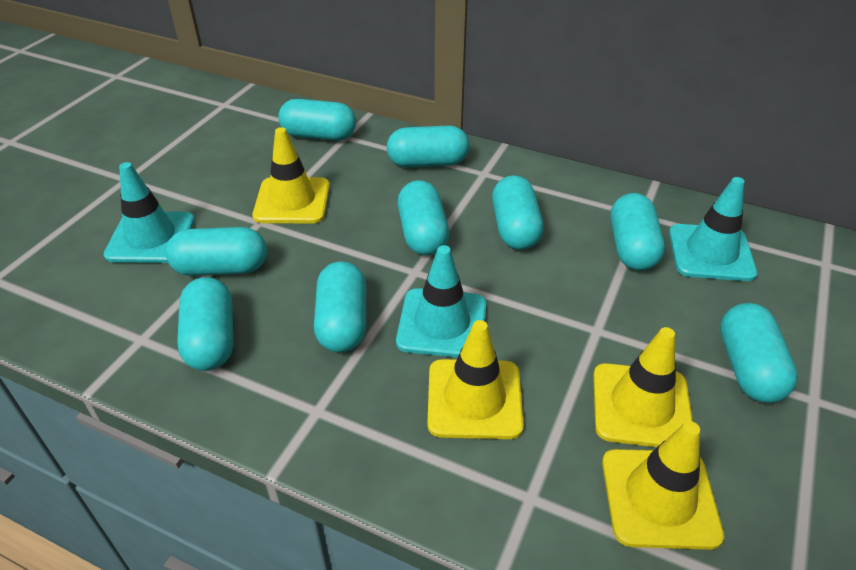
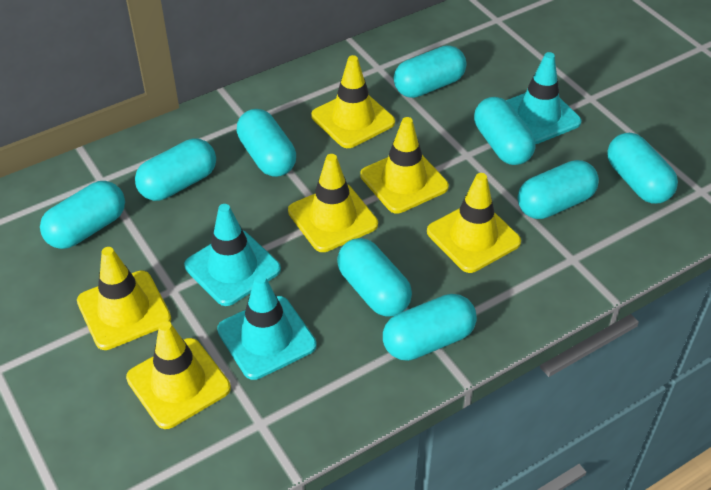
yellow traffic cone: 4 -> 6

